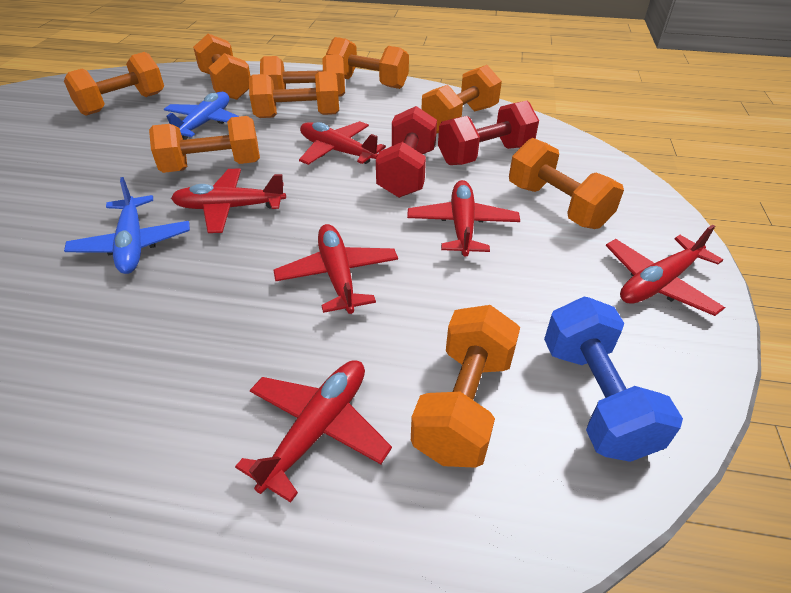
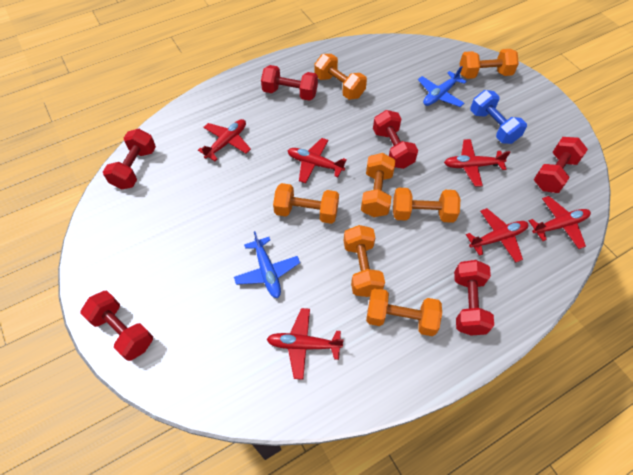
orange dumbbell: 9 -> 7
red dumbbell: 2 -> 6

